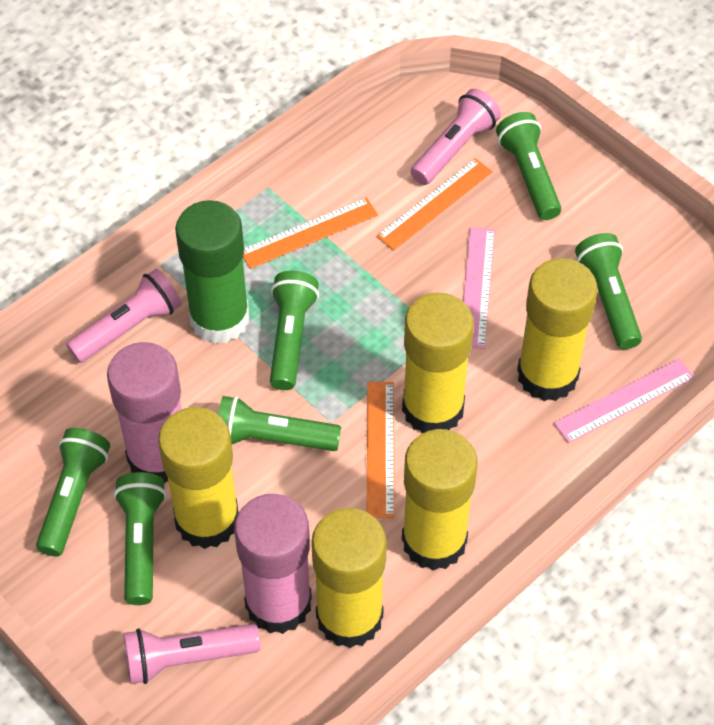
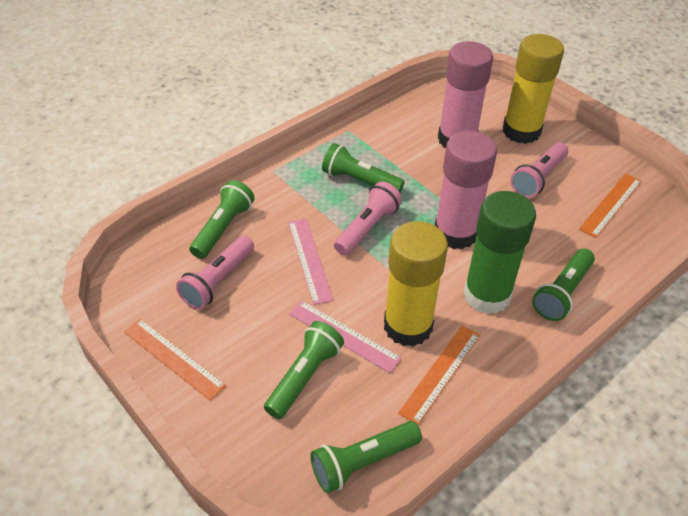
green flashlight: 6 -> 5
yellow glue stick: 5 -> 2

